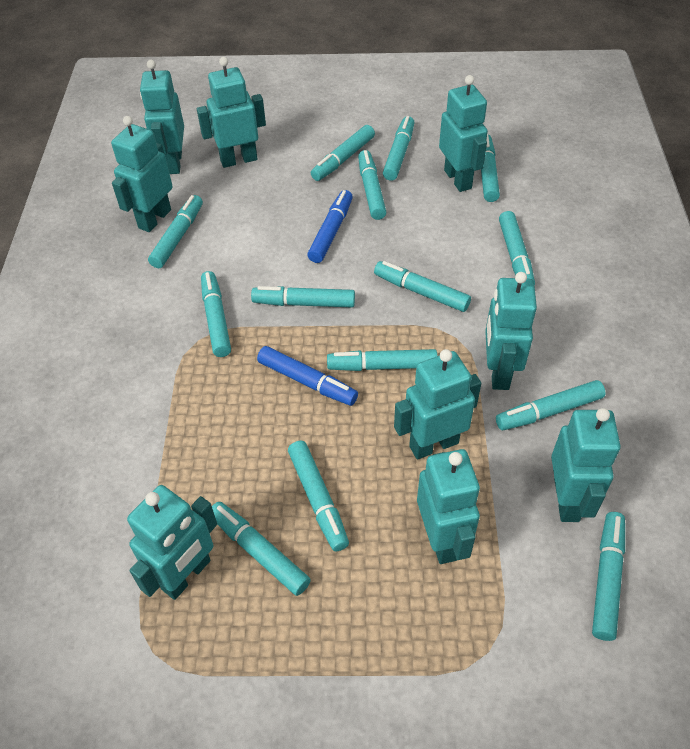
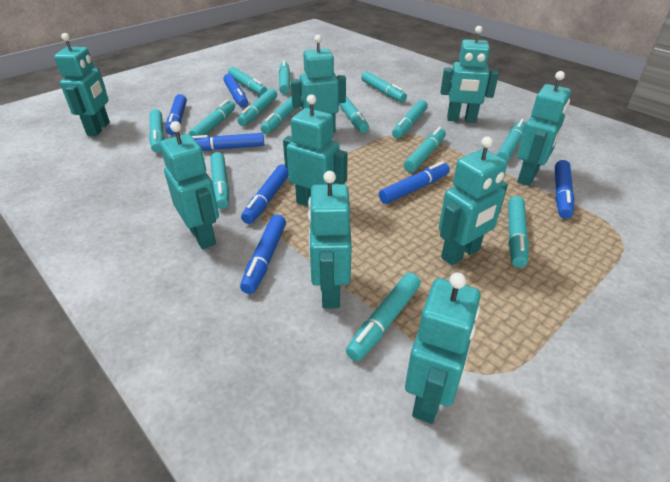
blue marker: 2 -> 7

